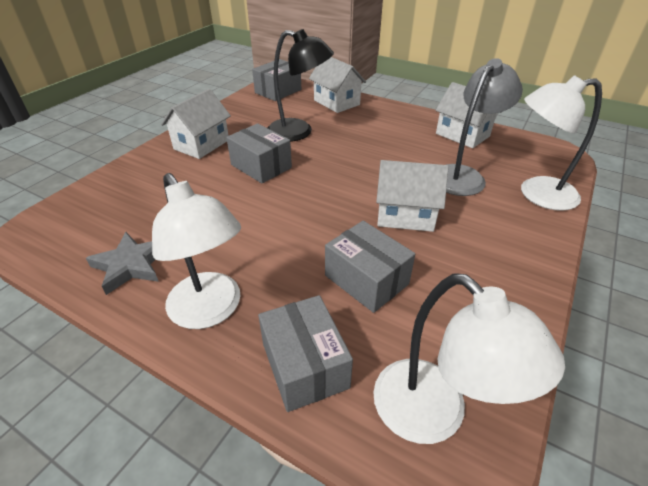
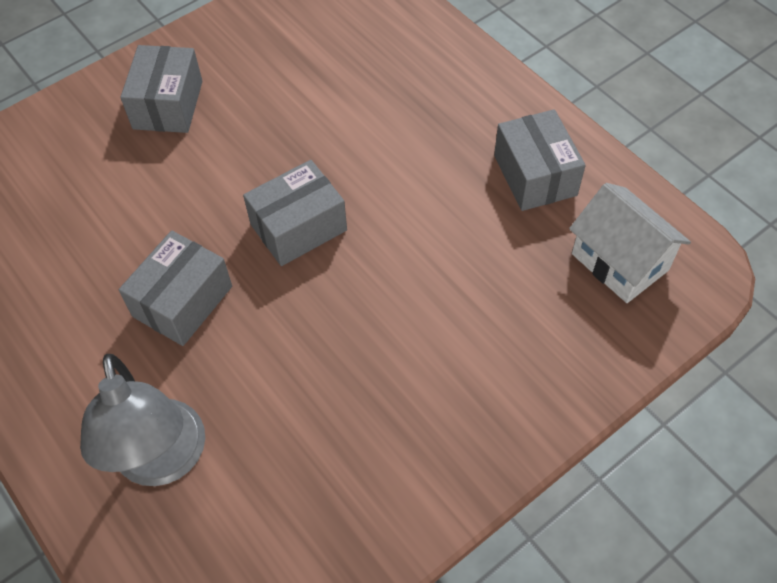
black lamp: 1 -> 0
grey star: 1 -> 0
white house: 4 -> 1
white lamp: 3 -> 0

